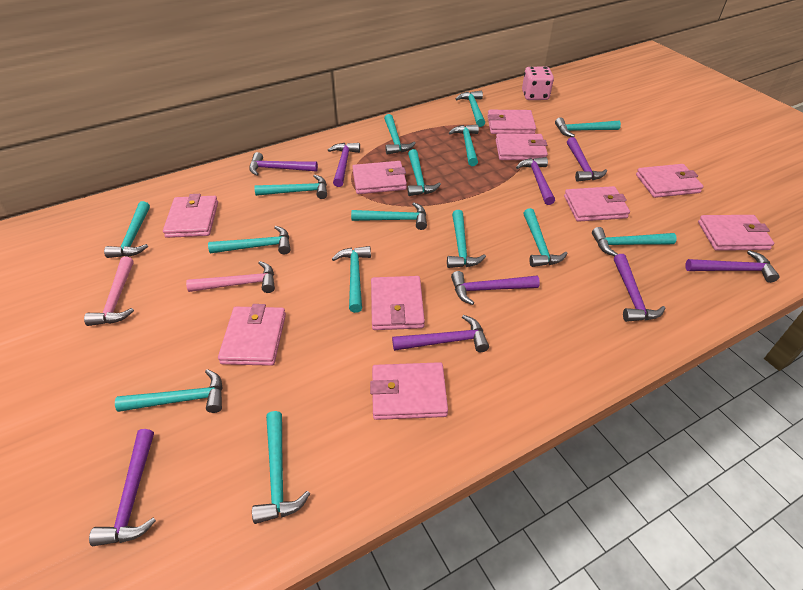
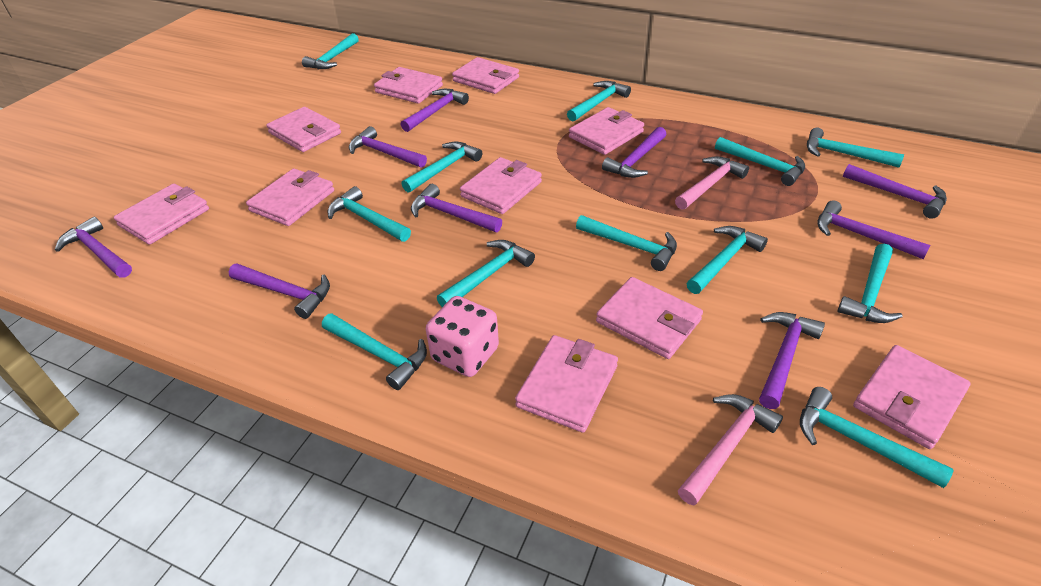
turquoise hammer: 15 -> 12

